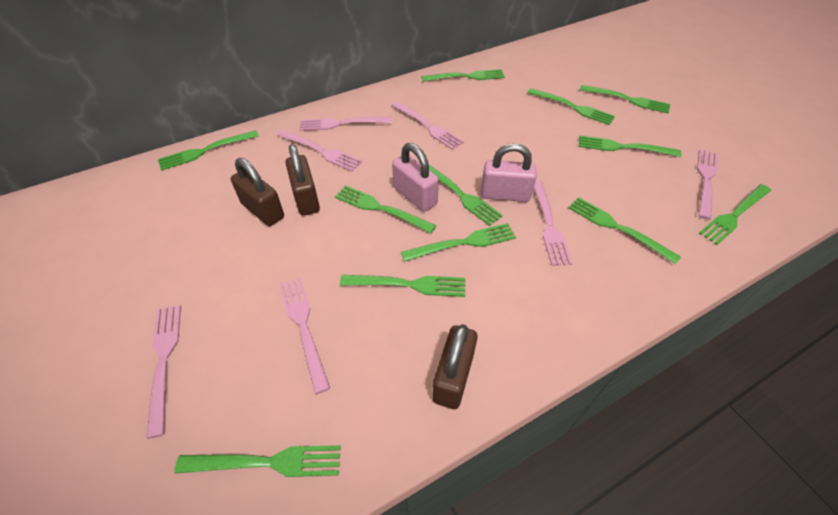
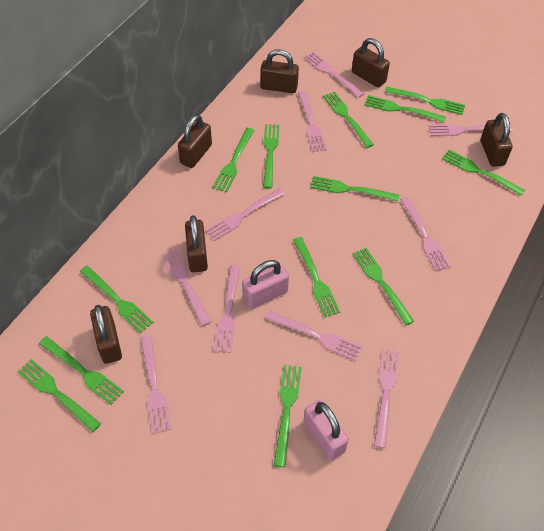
brown padlock: 3 -> 6
green fork: 12 -> 13
pink fork: 7 -> 10

